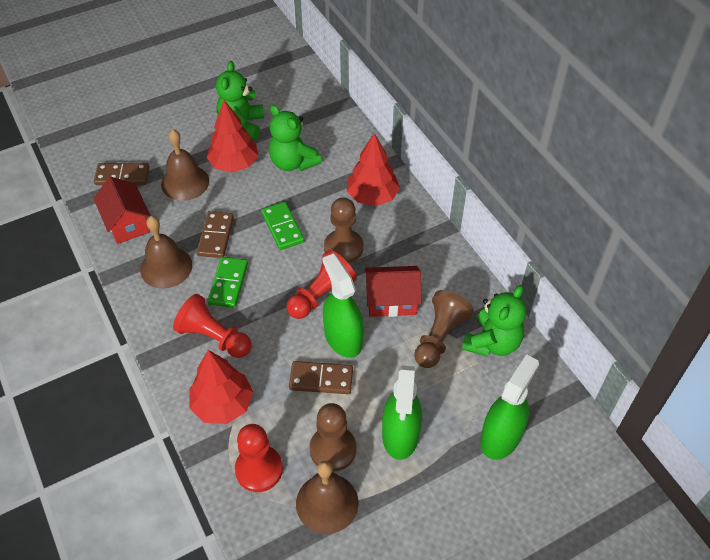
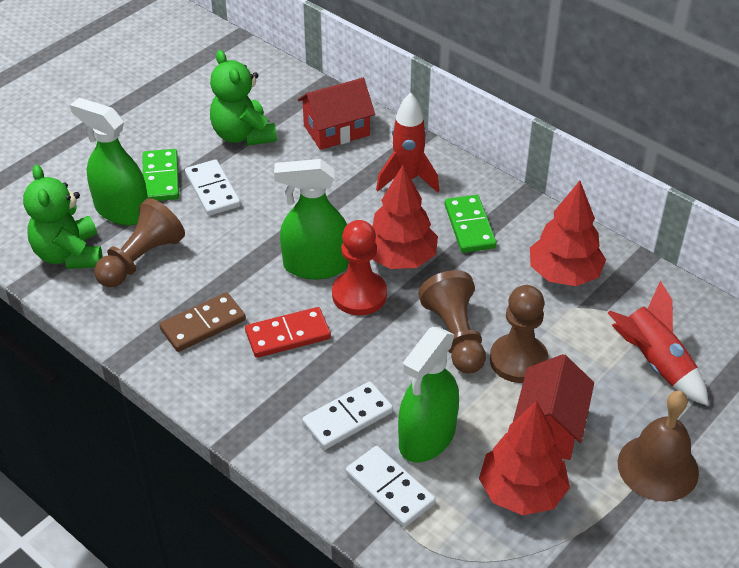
brown bell: 3 -> 1
brown domino: 3 -> 1
green teddy bear: 3 -> 2
red domino: 0 -> 1
red pawn: 3 -> 1
red rocket: 0 -> 2
white domino: 0 -> 3

